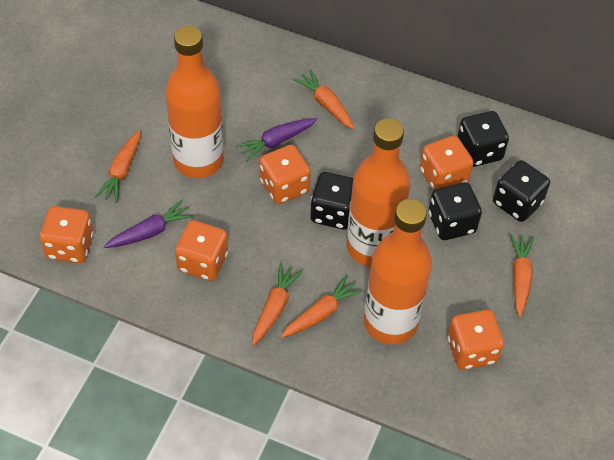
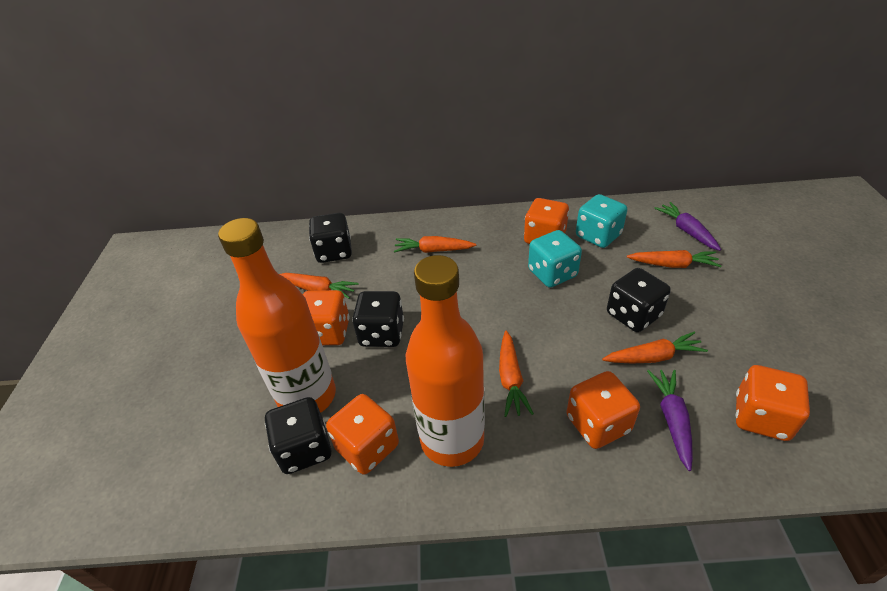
orange bottle: 3 -> 2
turquoise dice: 0 -> 2

